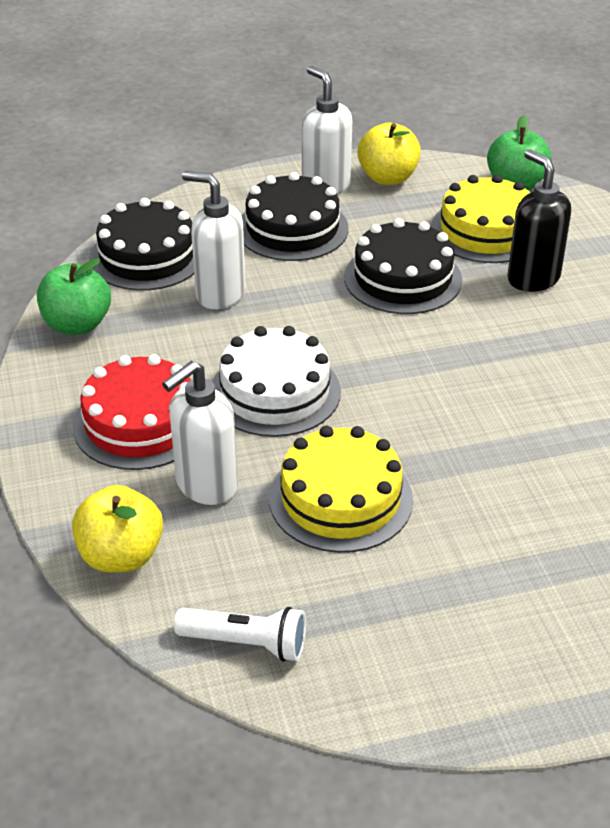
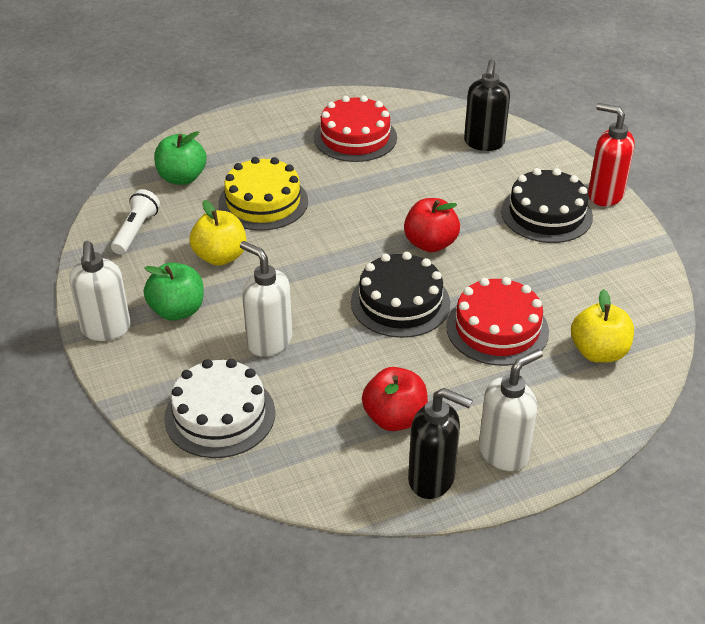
black cake: 3 -> 2
black soap dispenser: 1 -> 2
red apple: 0 -> 2
red cake: 1 -> 2
red soap dispenser: 0 -> 1
yellow cake: 2 -> 1

